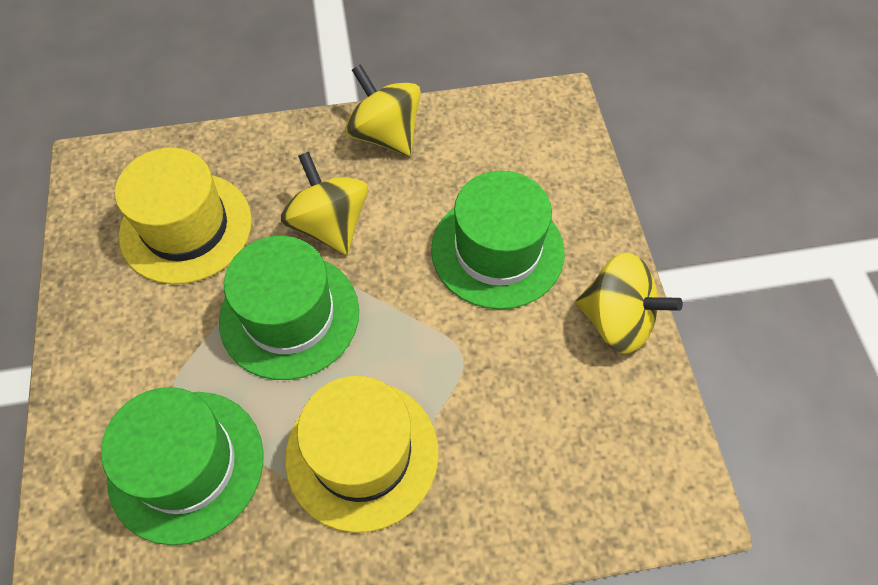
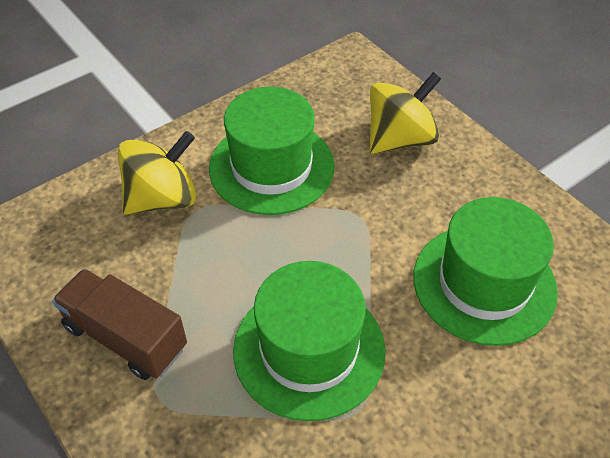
brown truck: 0 -> 1
yellow hat: 2 -> 0
yellow spinning top: 3 -> 2

